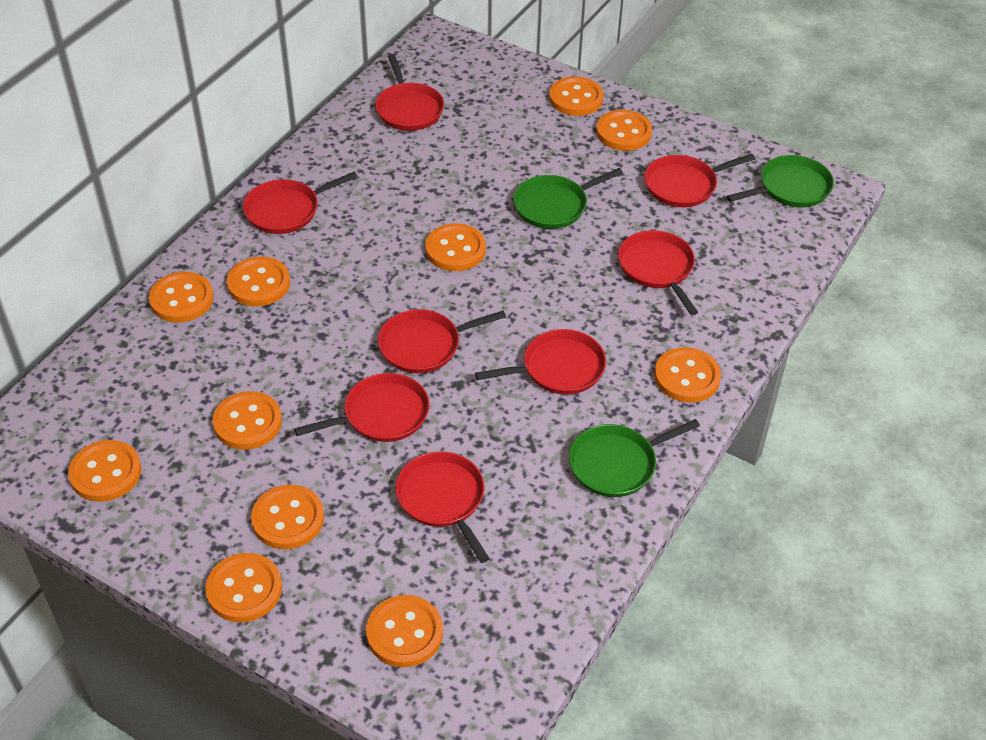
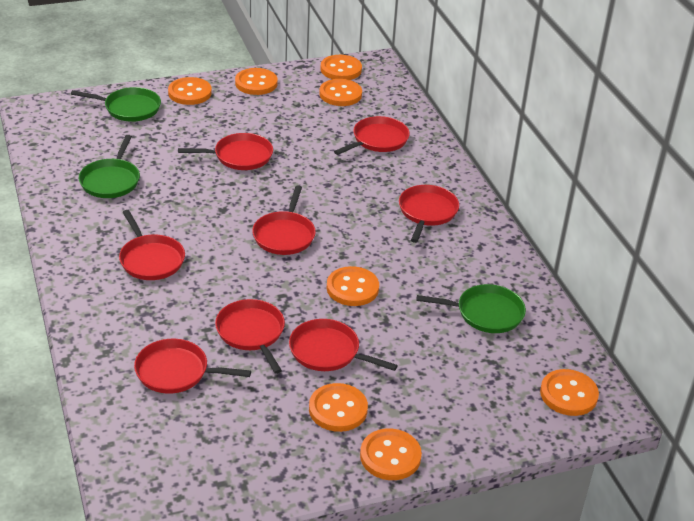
orange button: 11 -> 8

